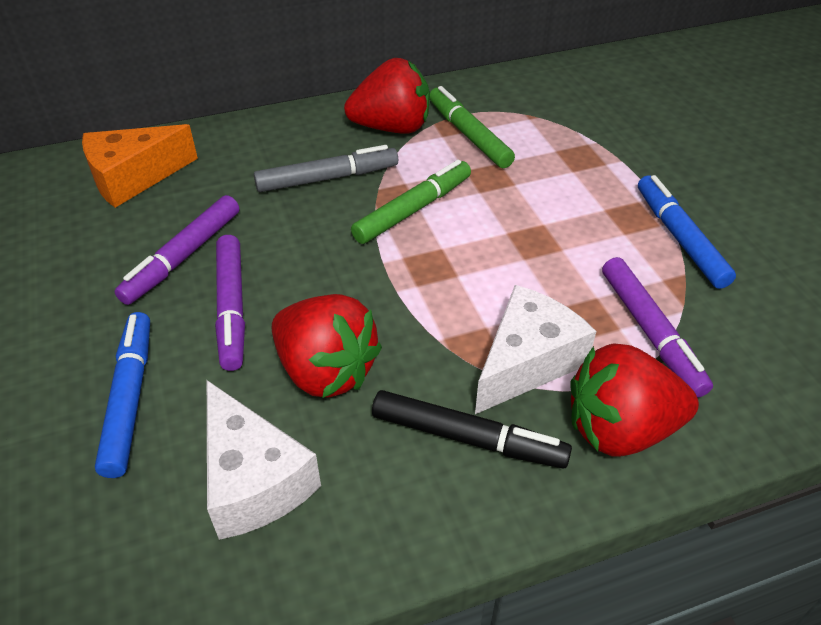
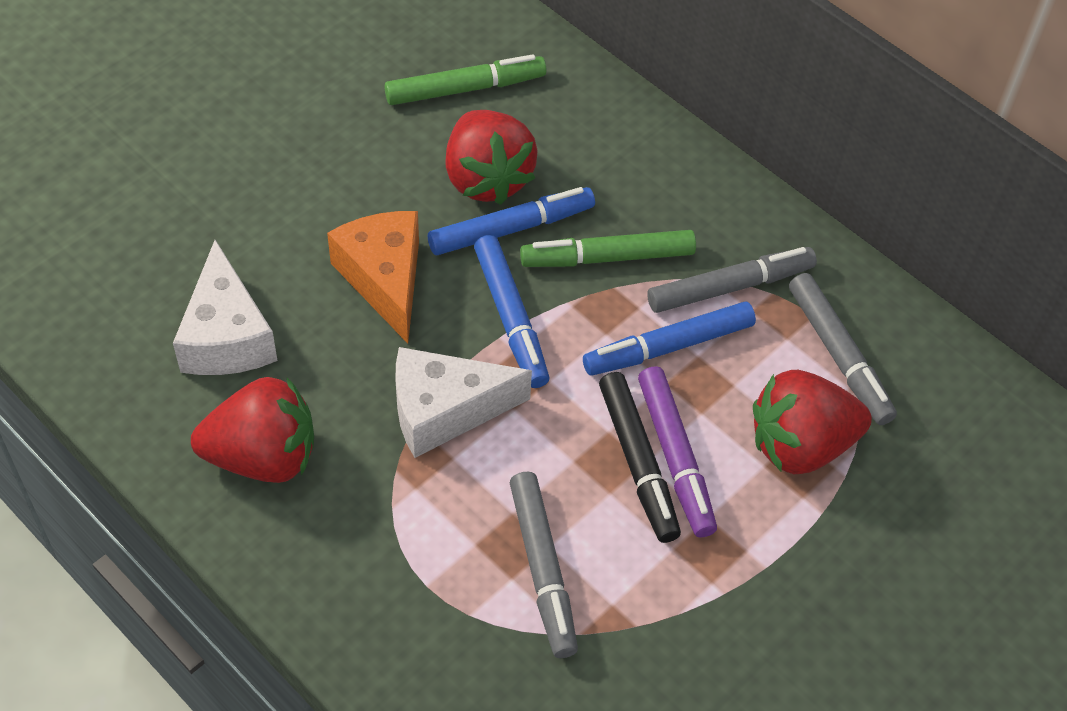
blue marker: 2 -> 3
grey marker: 1 -> 3
purple marker: 3 -> 1

